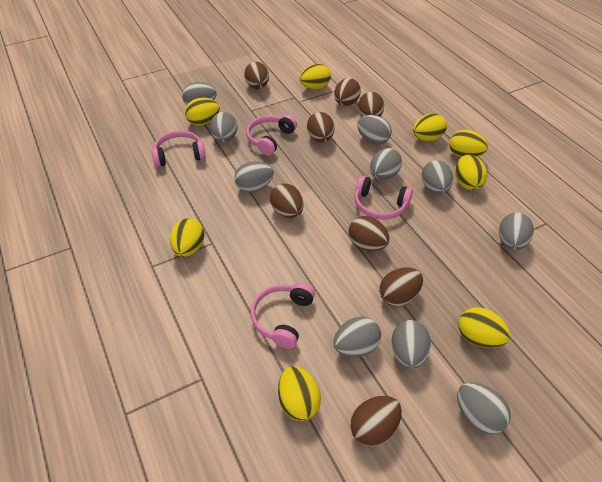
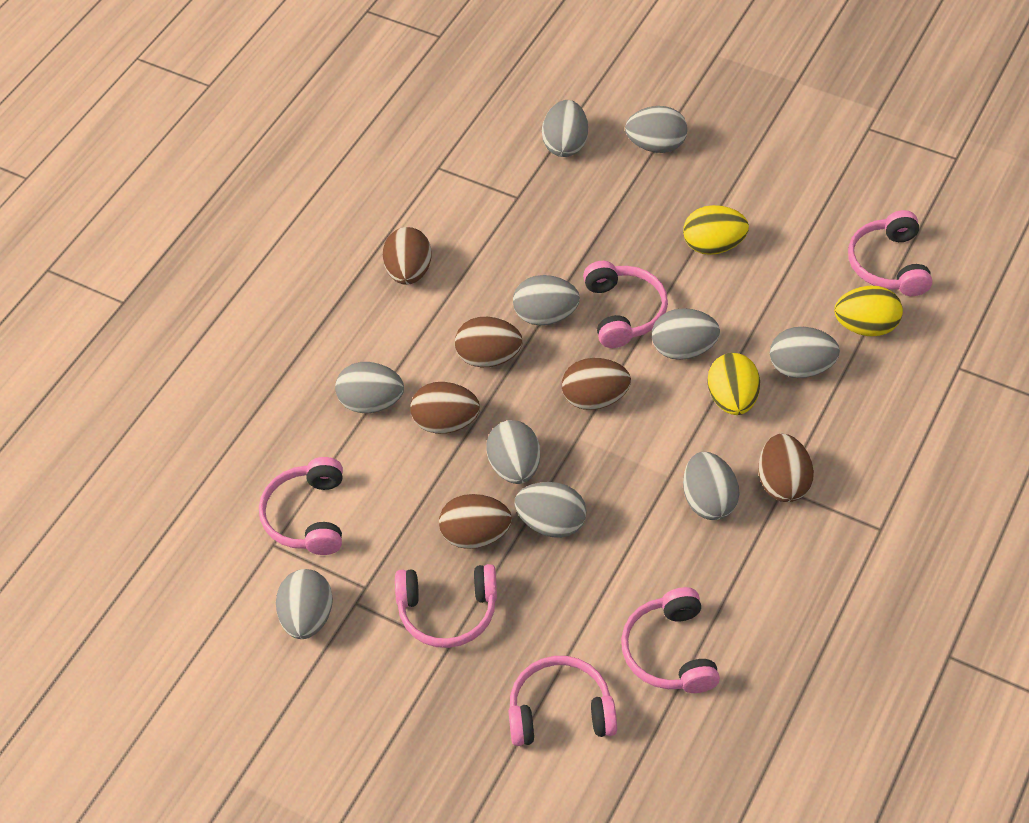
brown egg: 8 -> 6
pink headphones: 4 -> 6
yellow egg: 8 -> 3

